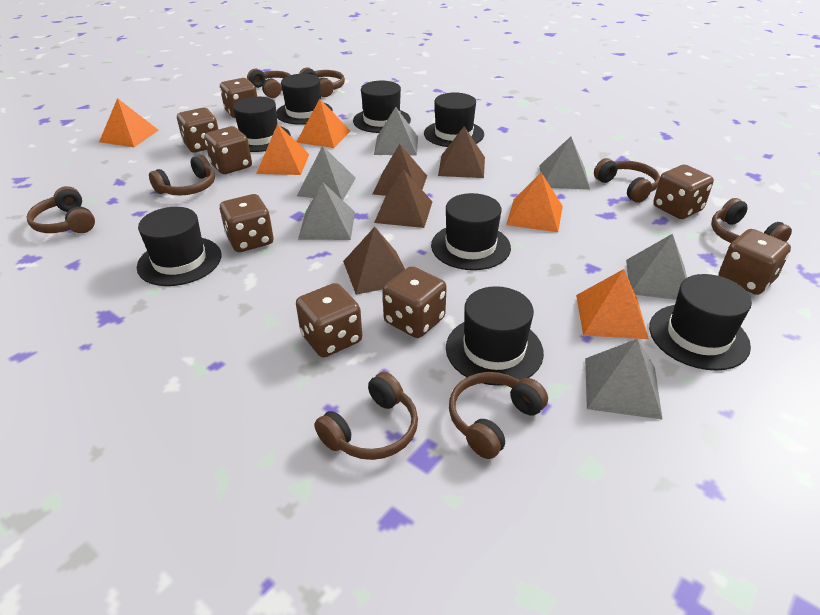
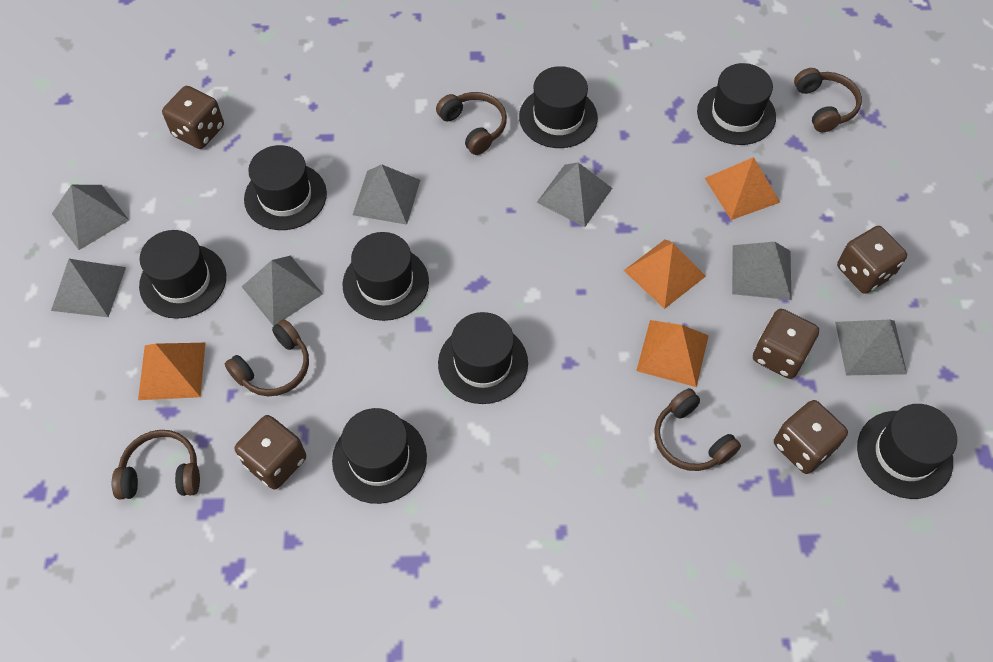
brown dice: 8 -> 5
brown headphones: 8 -> 5
brown pyramid: 4 -> 0
grey pyramid: 6 -> 7
orange pyramid: 5 -> 4

